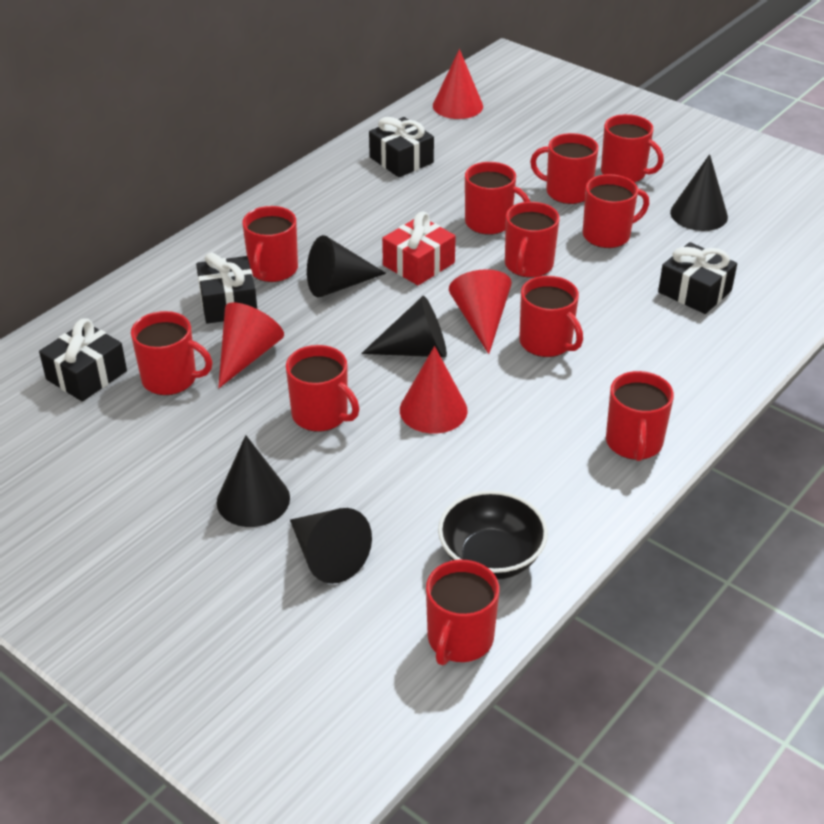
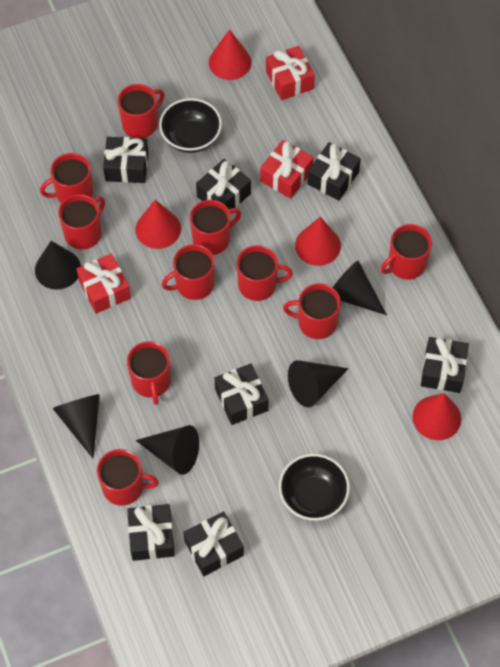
black bowl: 1 -> 2
black gift: 4 -> 7
red gift: 1 -> 3
red mug: 11 -> 10

